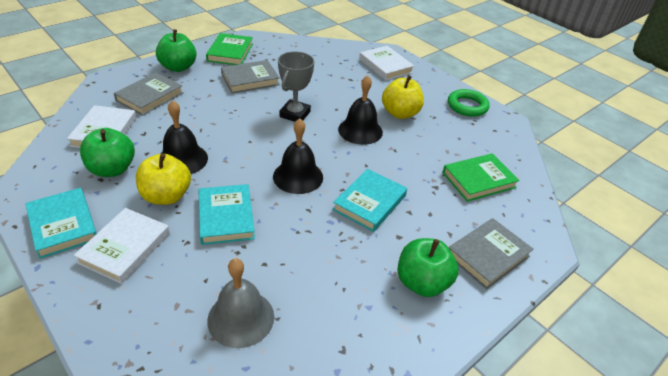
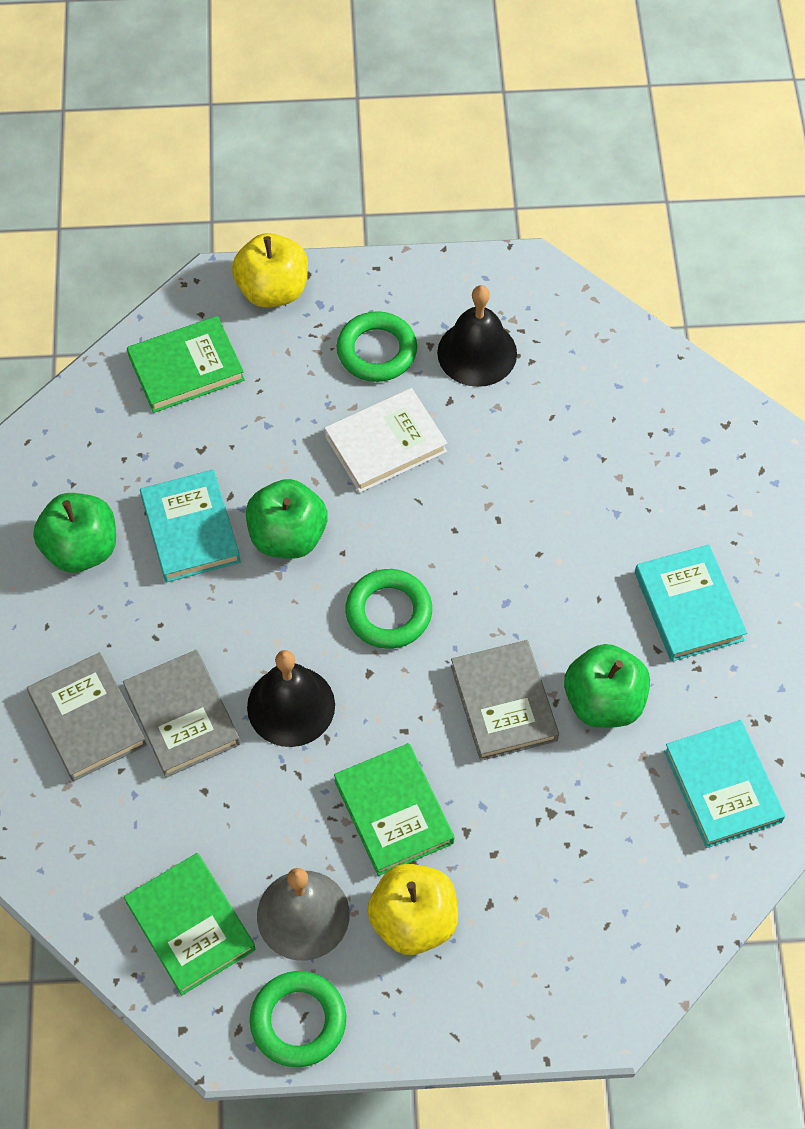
black bell: 3 -> 2
green book: 2 -> 3
green ring: 1 -> 3
grey trophy: 1 -> 0
white book: 3 -> 1

